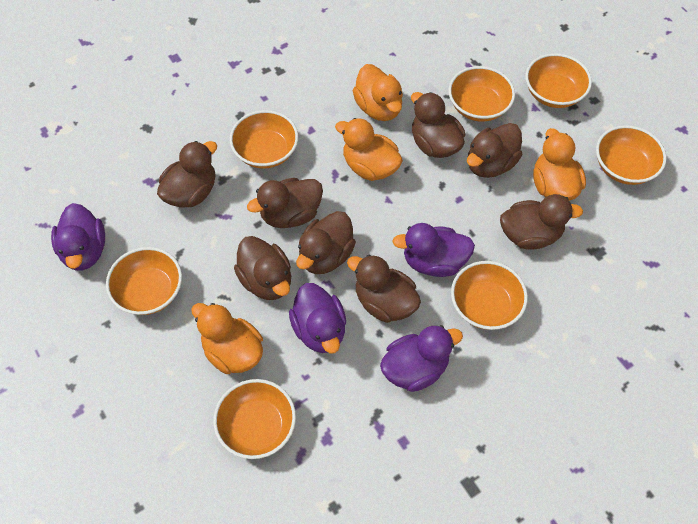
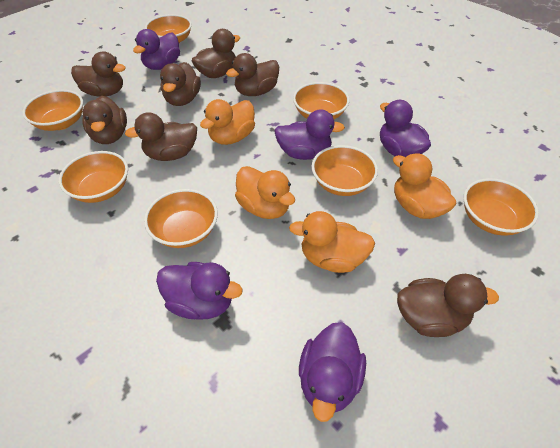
brown duck: 8 -> 7
purple duck: 4 -> 5

